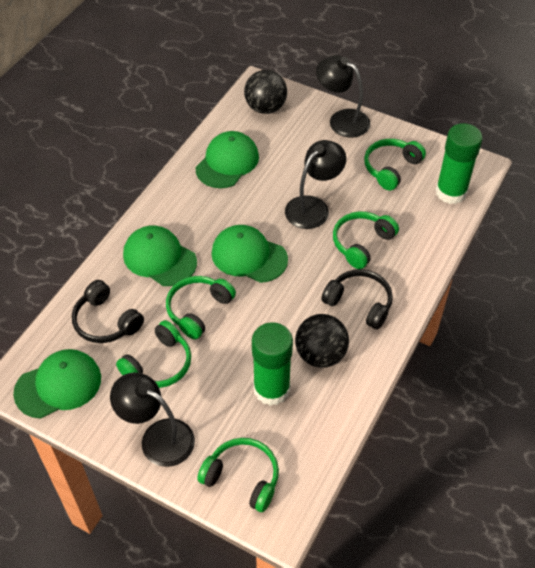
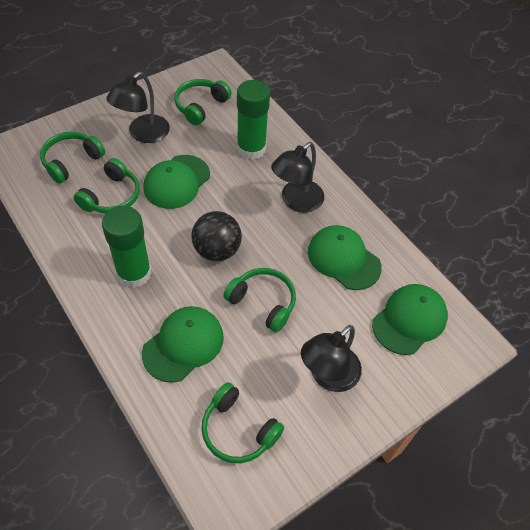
black ball: 2 -> 1
black headphones: 2 -> 0

